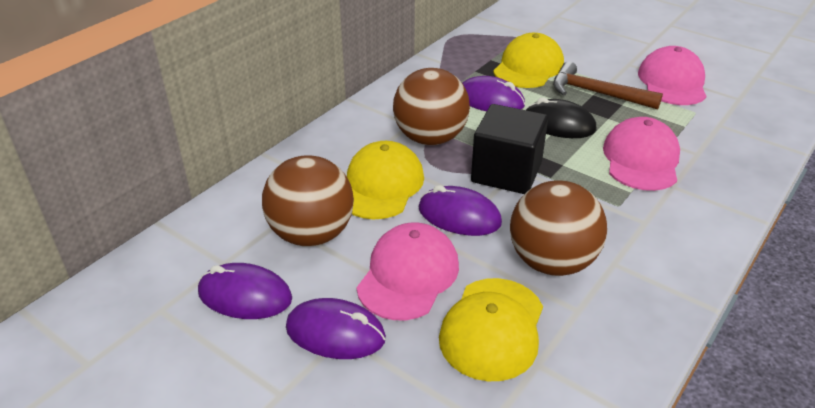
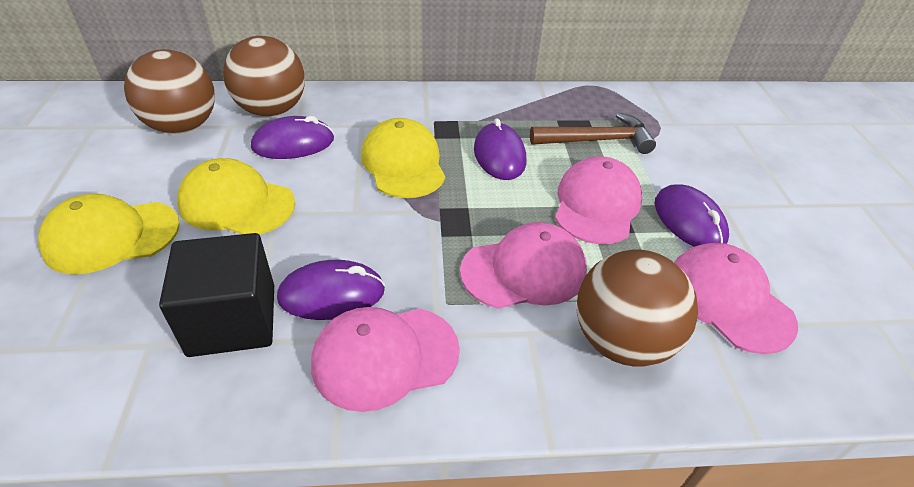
black mouse: 1 -> 0
pink cap: 3 -> 4

